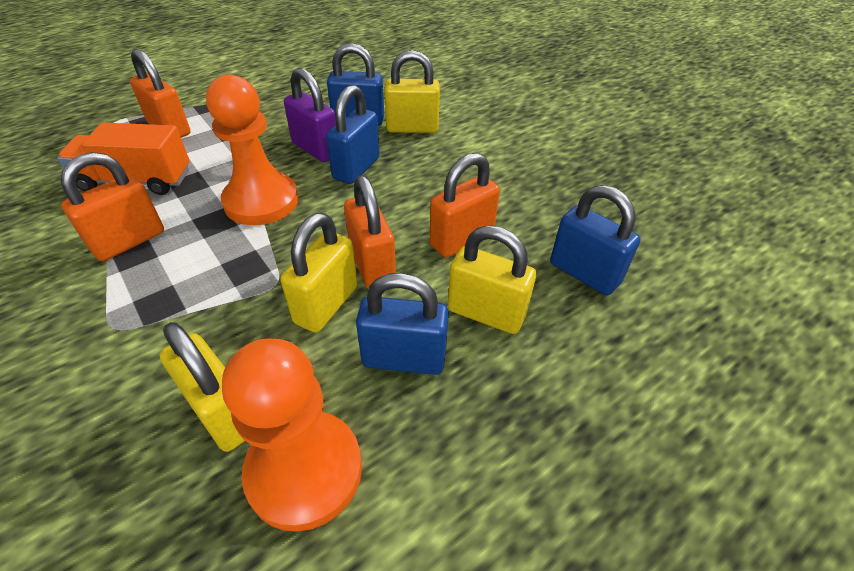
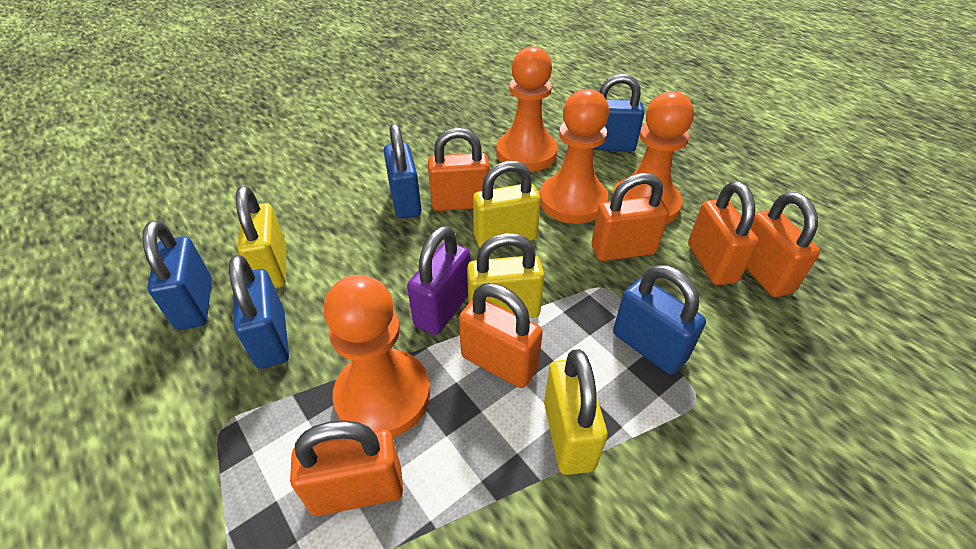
blue padlock: 4 -> 5
orange padlock: 4 -> 6
orange pawn: 2 -> 4
orange truck: 1 -> 0

